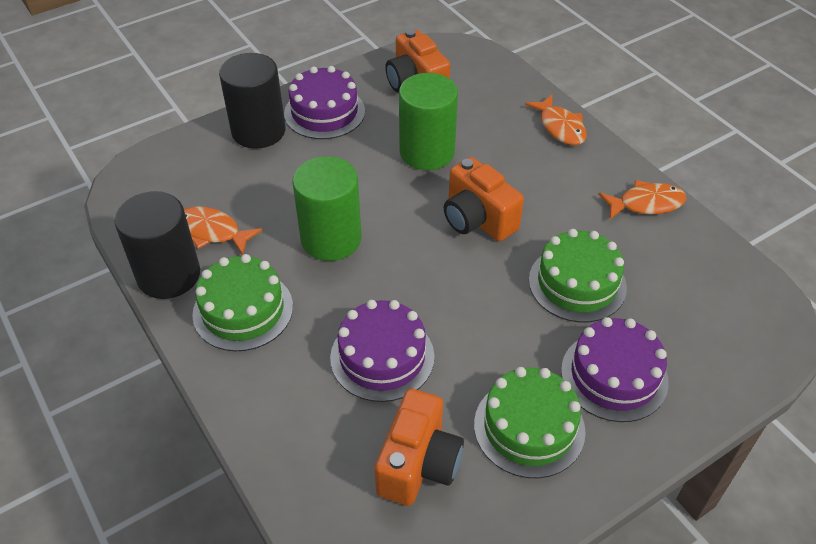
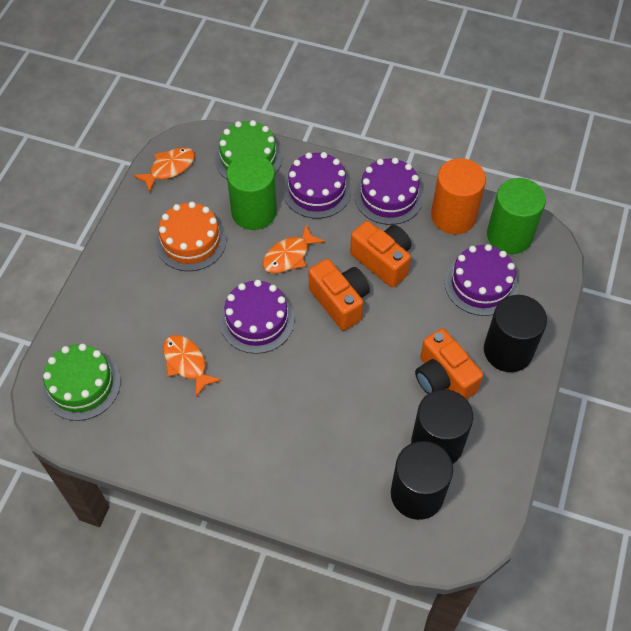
black cylinder: 2 -> 3
green cake: 3 -> 2
orange cake: 0 -> 1
orange cylinder: 0 -> 1
purple cake: 3 -> 4

